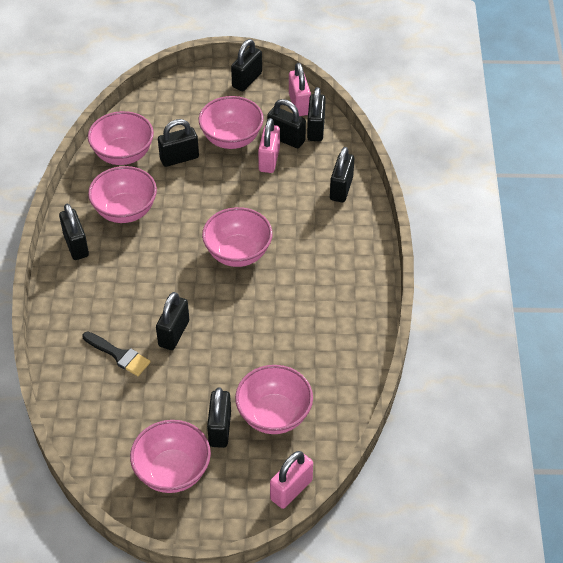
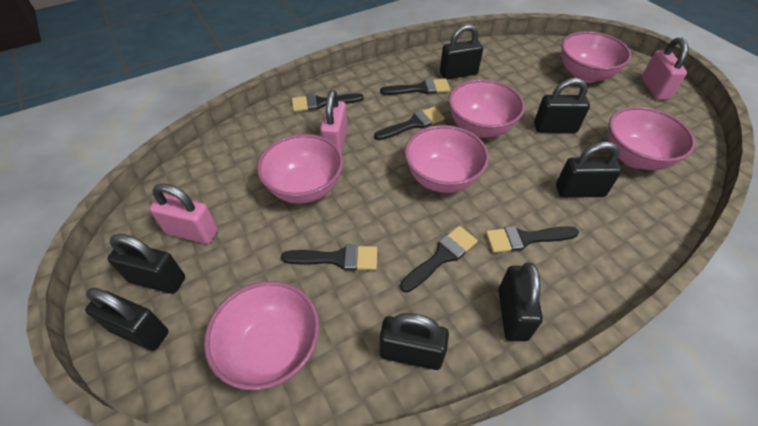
black brush: 1 -> 6
black padlock: 8 -> 7

